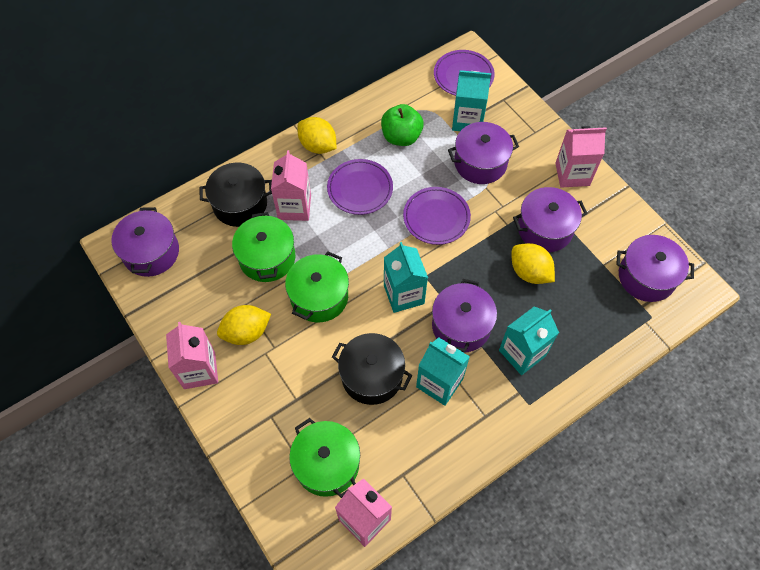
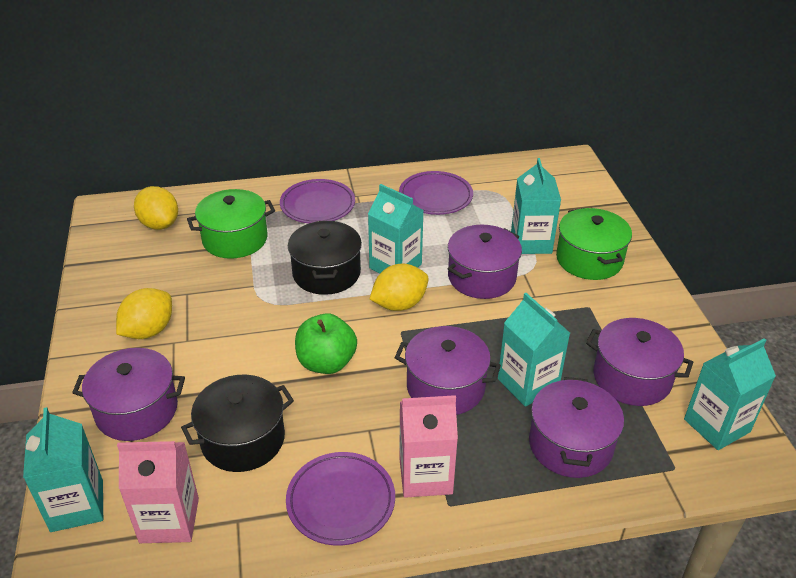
green pot: 3 -> 2
pink carton: 4 -> 2
turquoise carton: 4 -> 5

